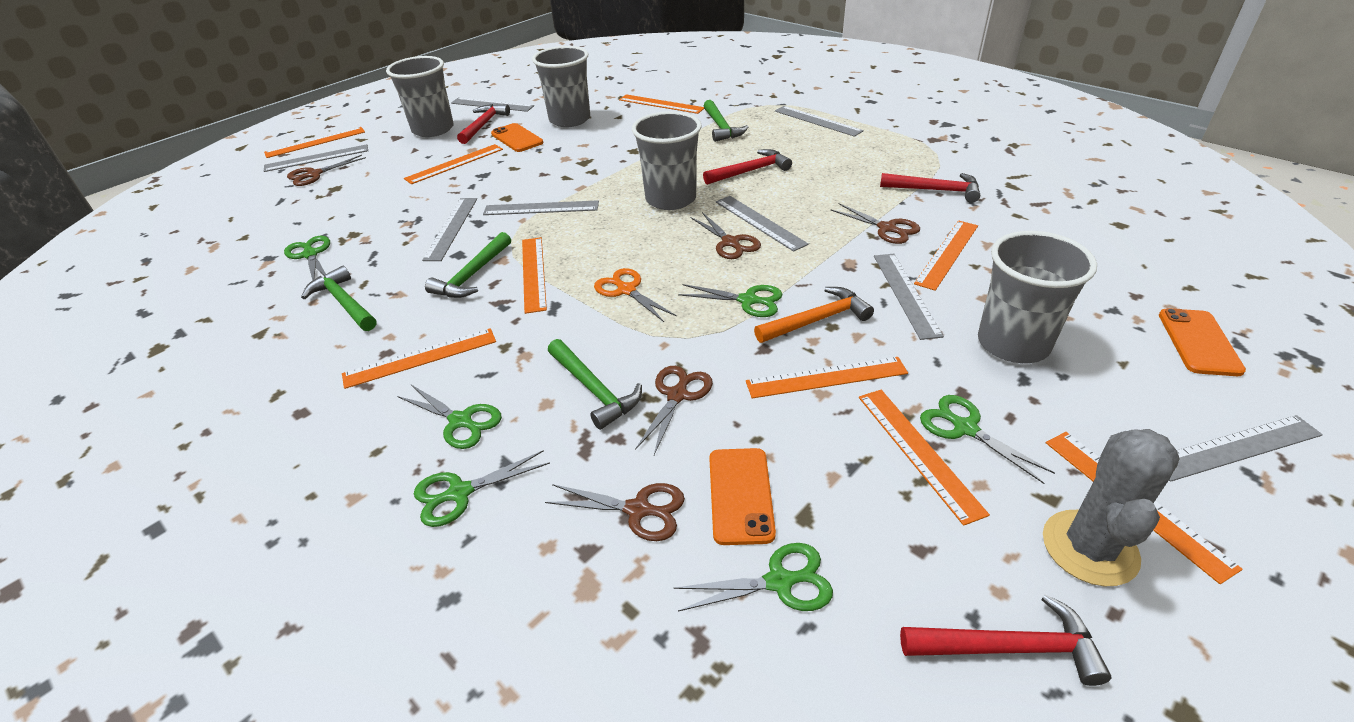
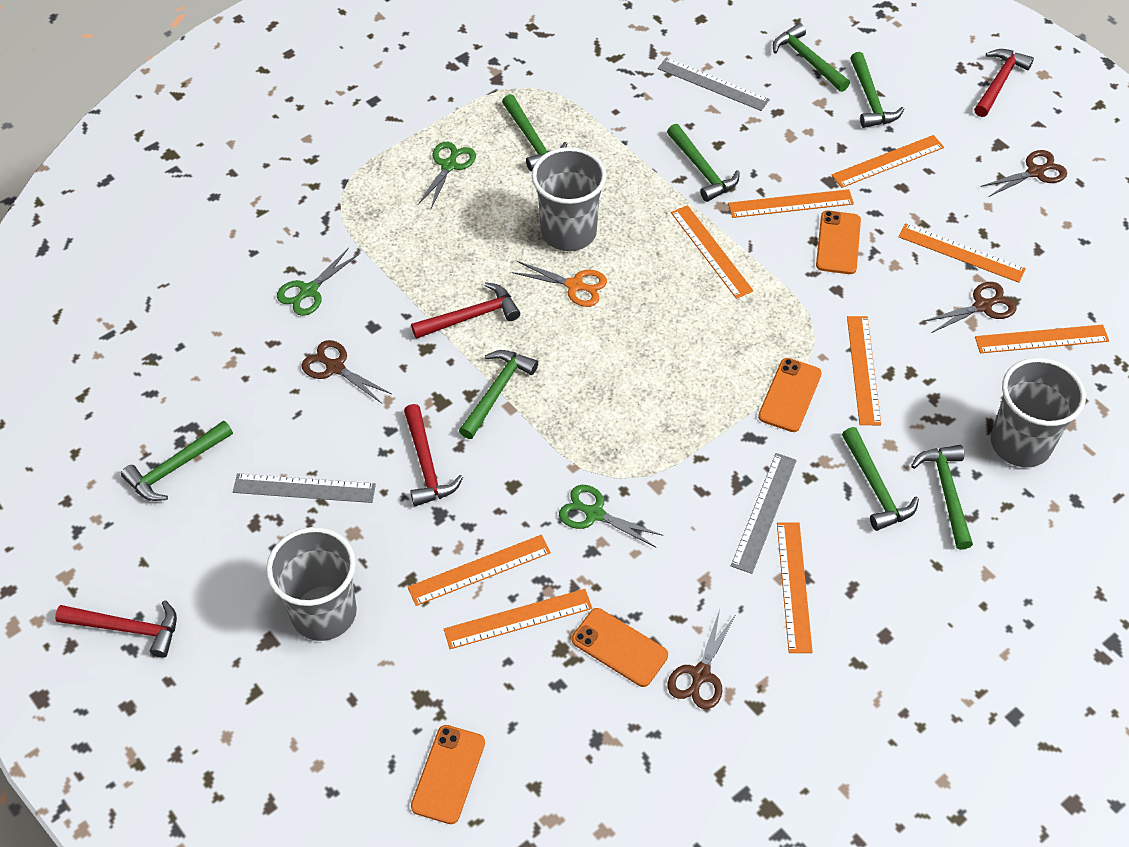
brown scissors: 5 -> 4
green hammer: 4 -> 8
green scissors: 6 -> 3
grey cactus: 1 -> 0
grey cup: 4 -> 3
grey ruler: 8 -> 3
orange hammer: 1 -> 0
orange phone: 3 -> 4

